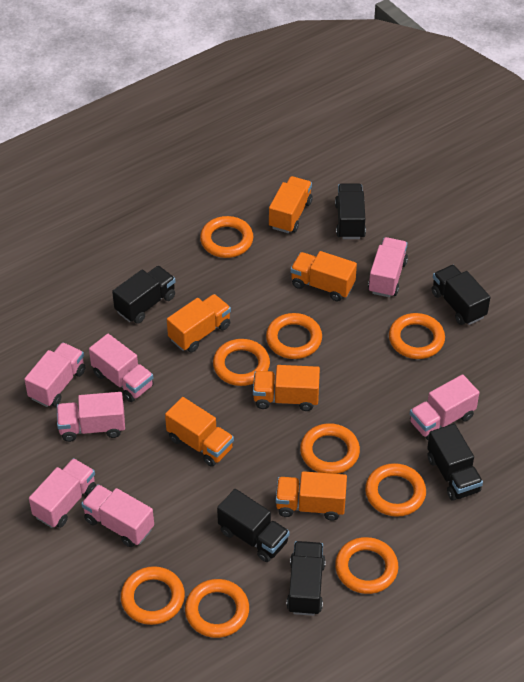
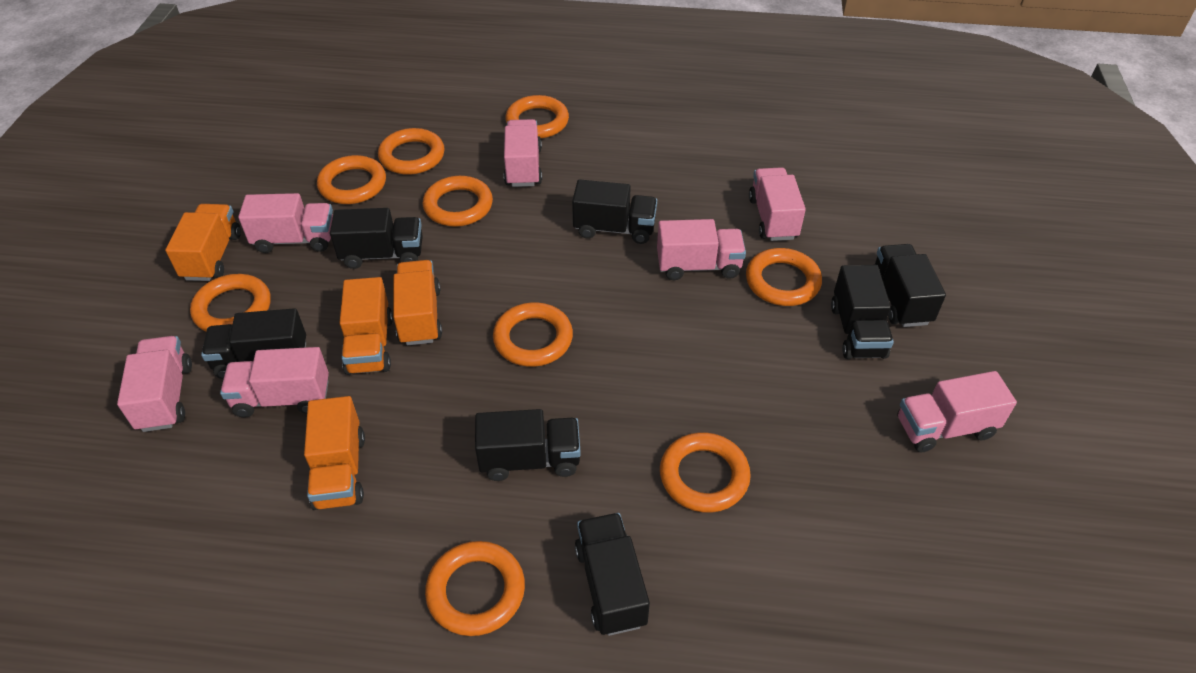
black truck: 6 -> 7
orange truck: 6 -> 4

